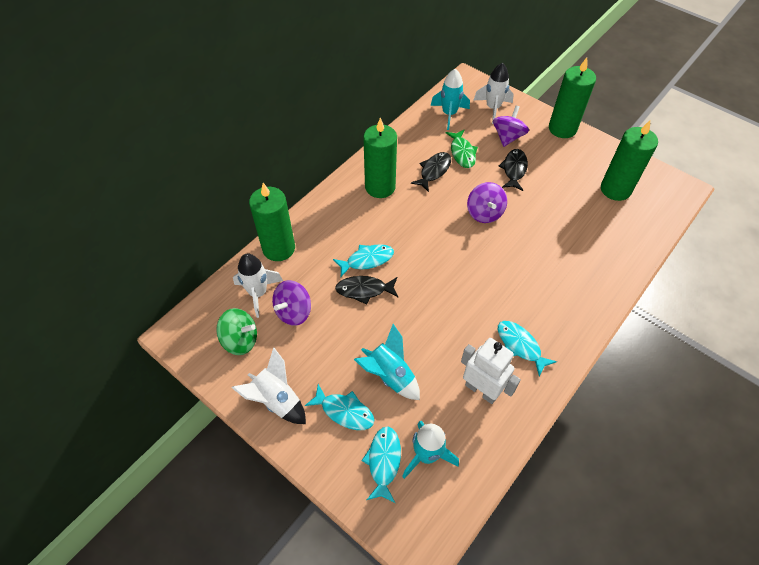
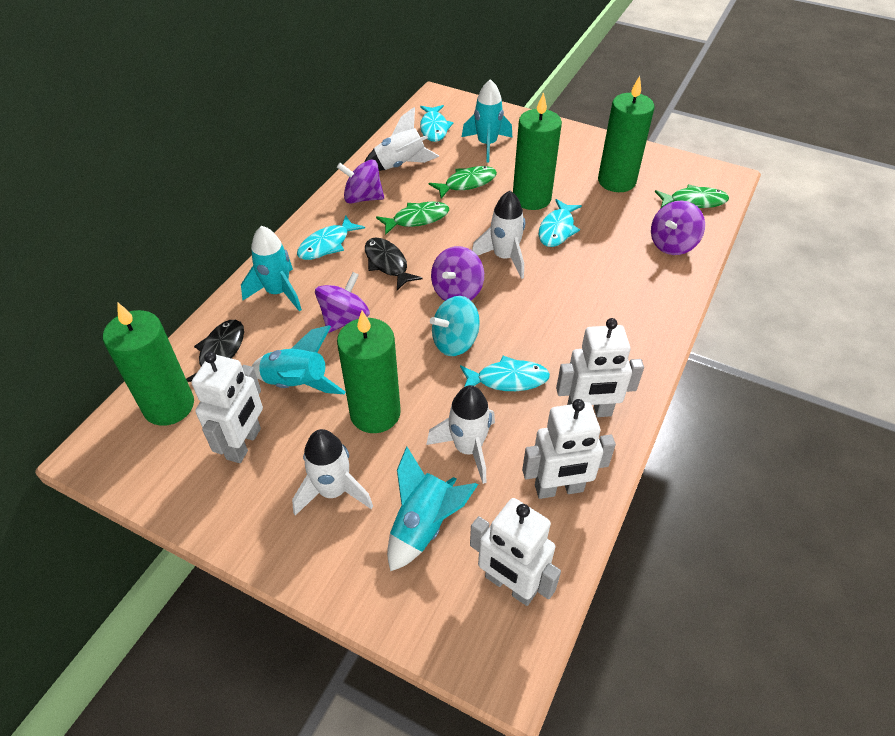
black fish: 3 -> 2
green fish: 1 -> 3
green spinning top: 1 -> 0
purple spinning top: 3 -> 4
turquoise rocket: 3 -> 4
turquoise spinning top: 0 -> 1
white robot: 1 -> 4
white rocket: 3 -> 4

